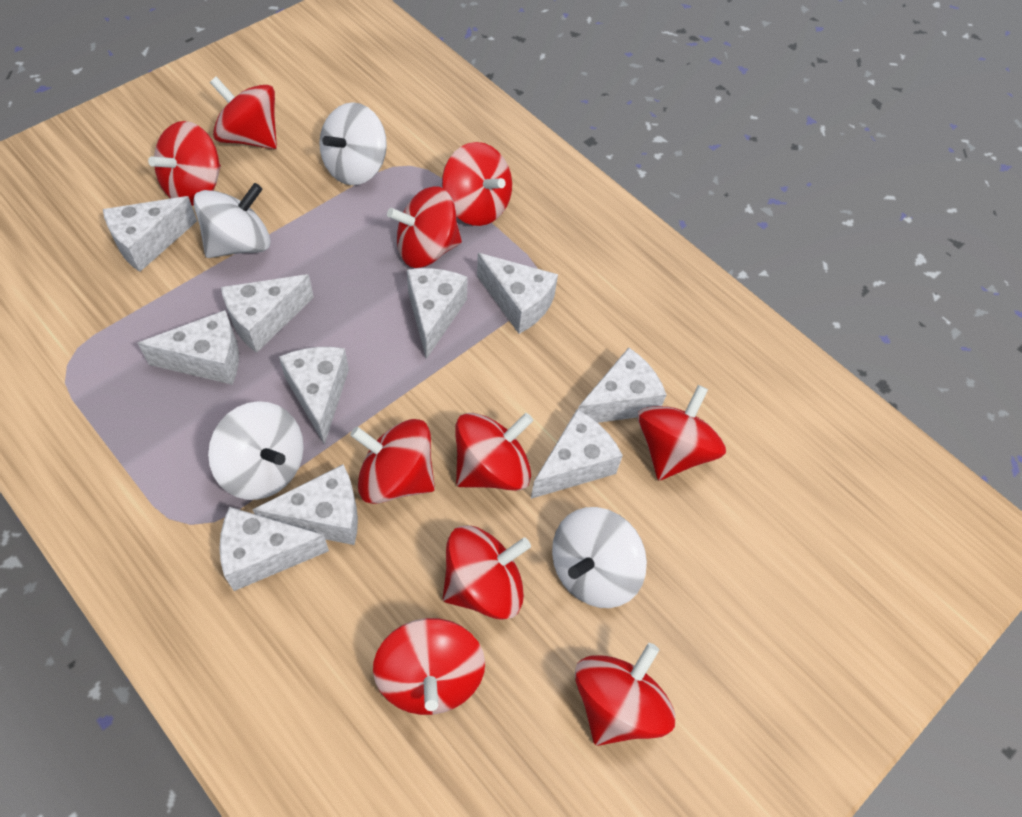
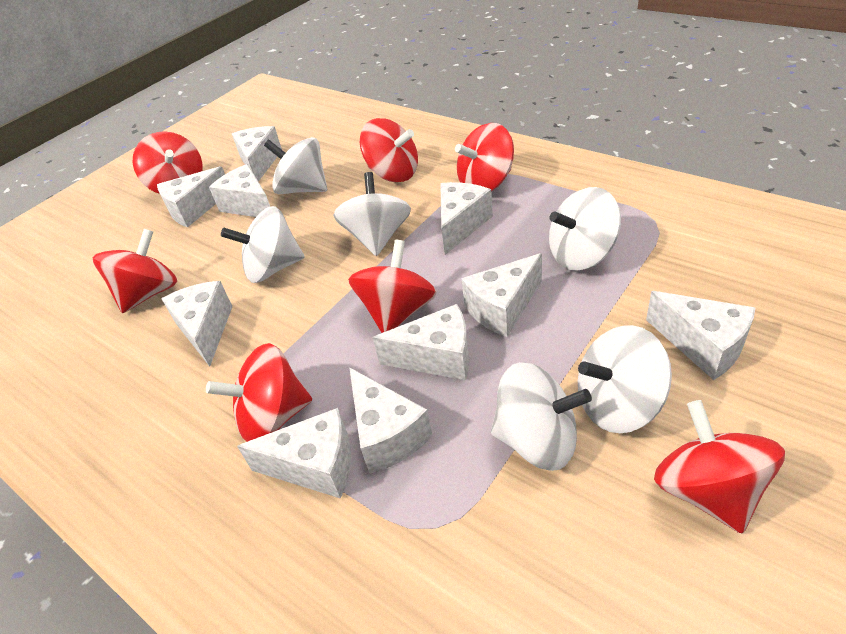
red spinning top: 10 -> 7
white spinning top: 4 -> 6

